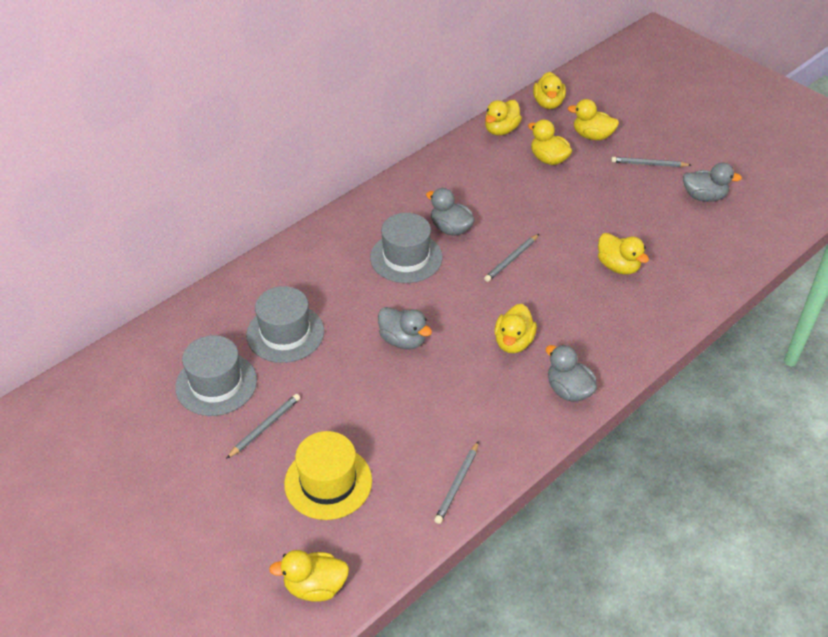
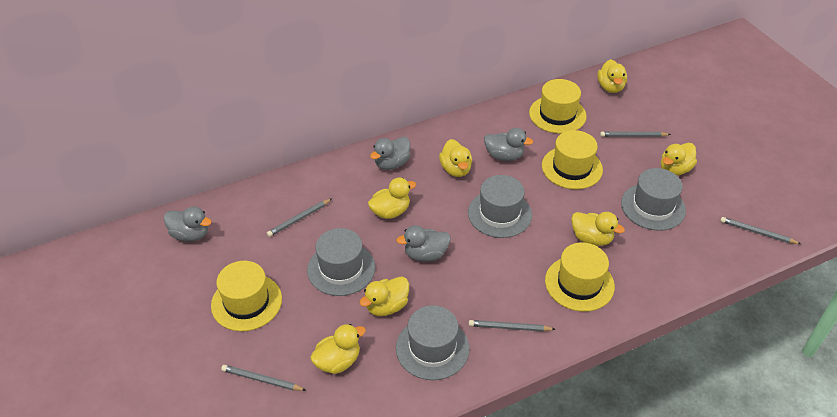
grey hat: 3 -> 4
grey pencil: 4 -> 5
yellow hat: 1 -> 4

